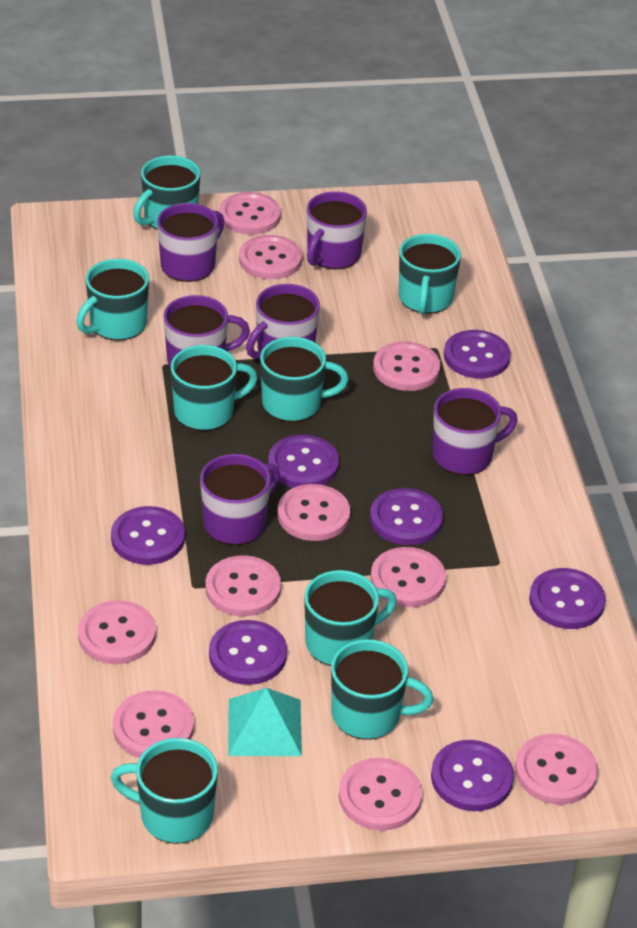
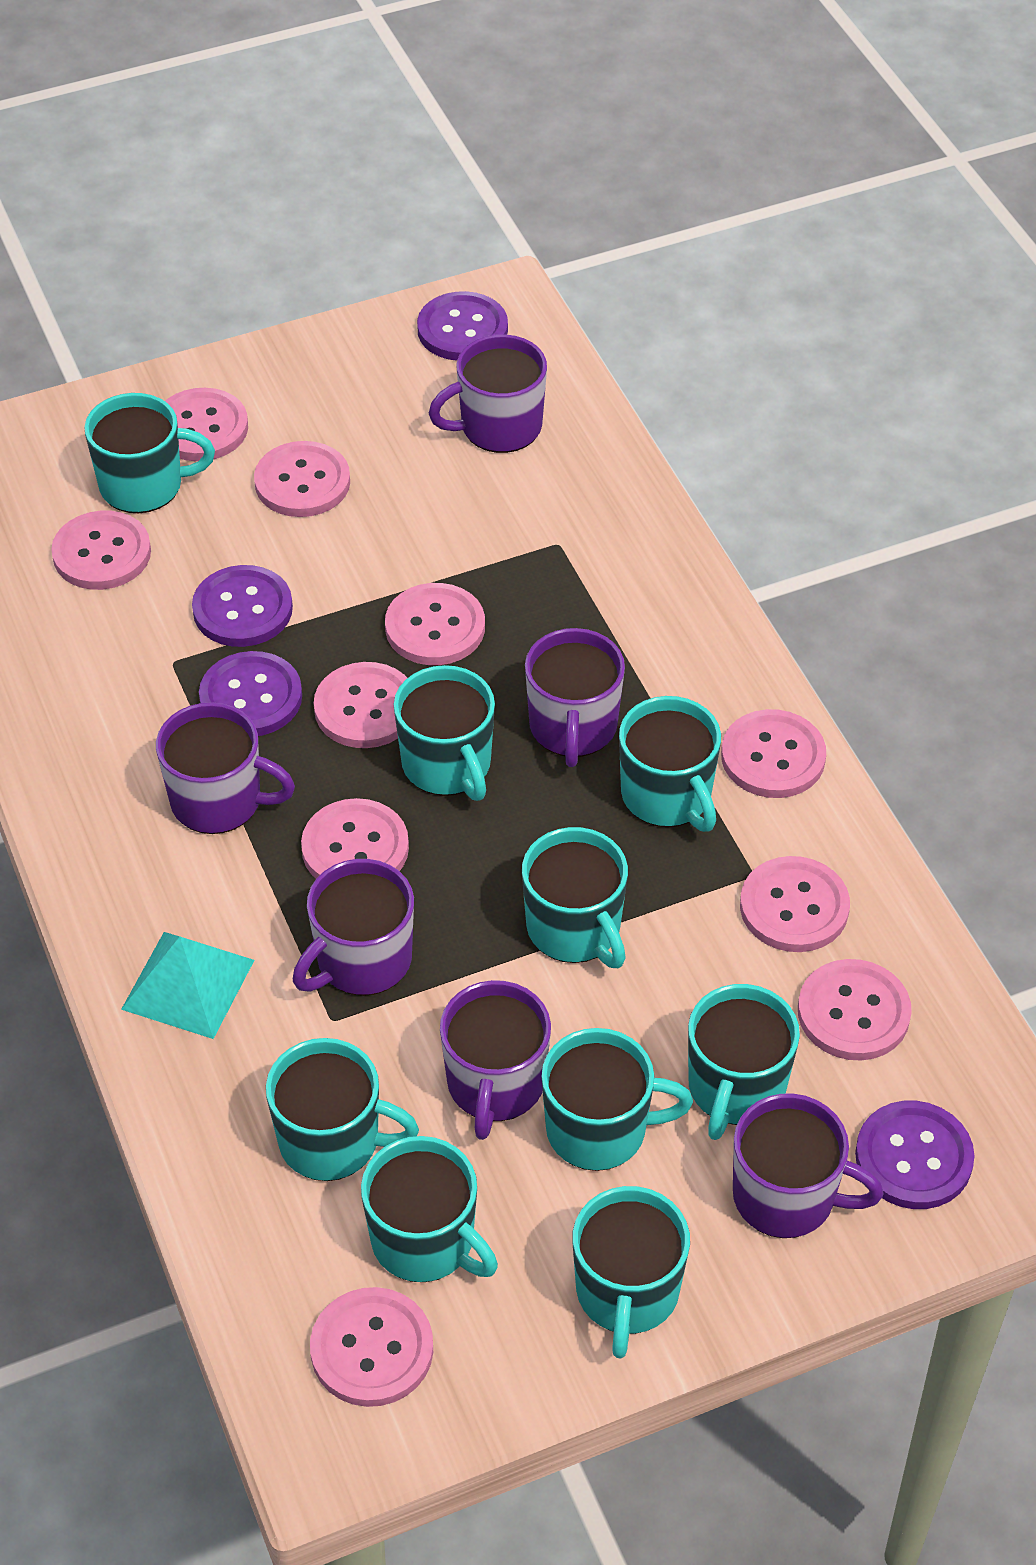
purple button: 7 -> 4
turquoise mug: 8 -> 9

